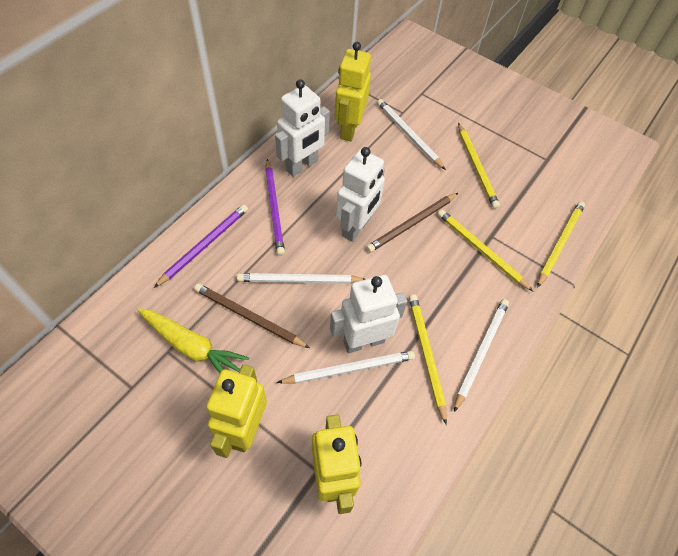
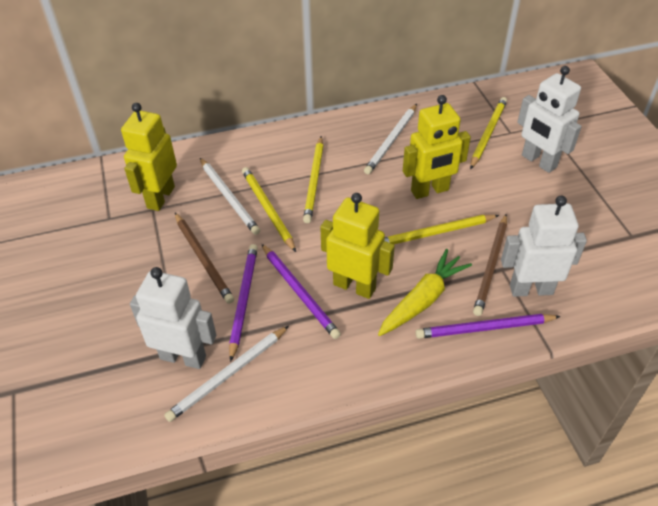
purple pencil: 2 -> 3
white pencil: 4 -> 3

